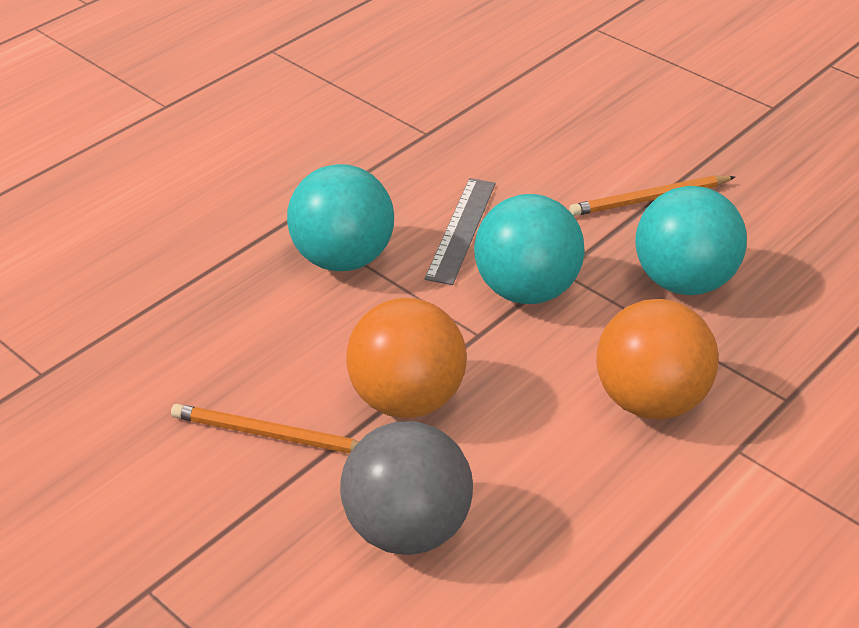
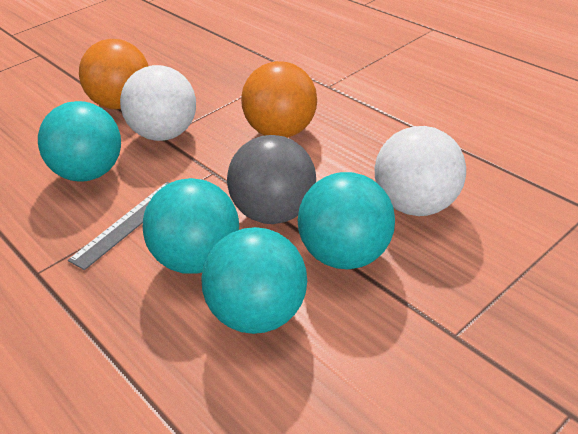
orange pencil: 2 -> 0
turquoise ball: 3 -> 4
white ball: 0 -> 2

